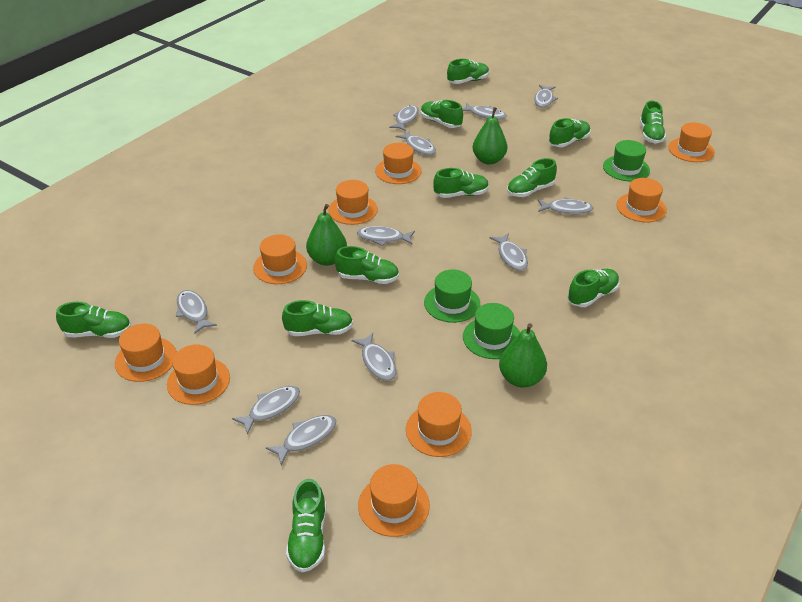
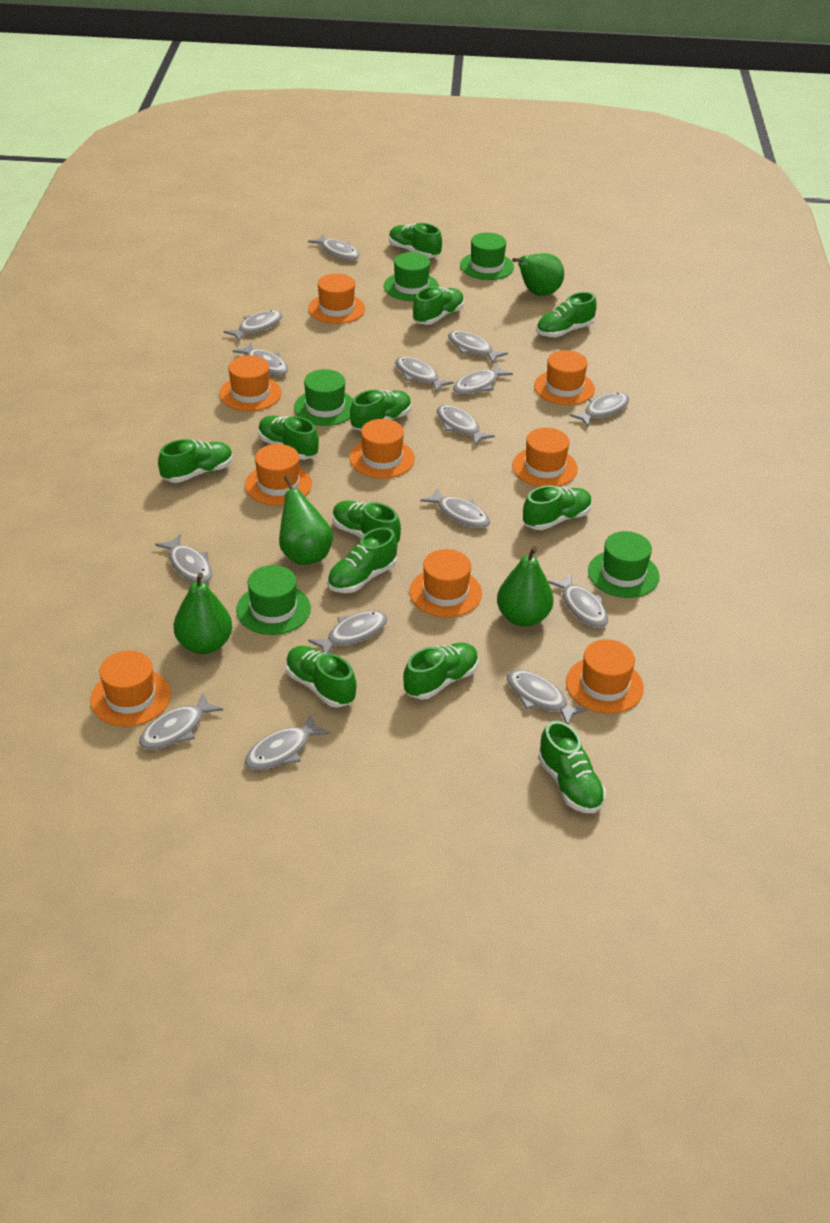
green hat: 3 -> 5
green pear: 3 -> 4
green shoe: 11 -> 12
grey fish: 11 -> 15

